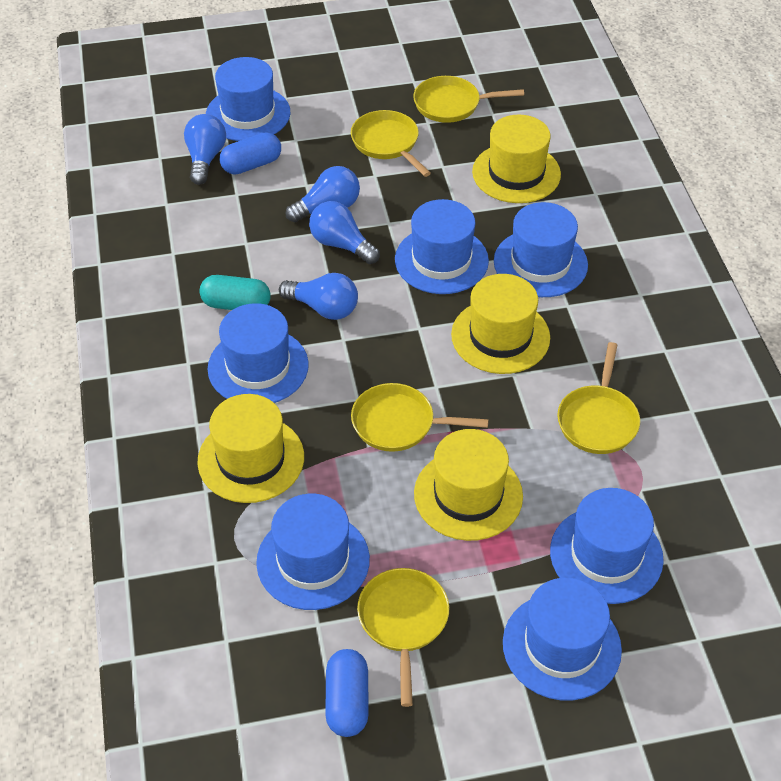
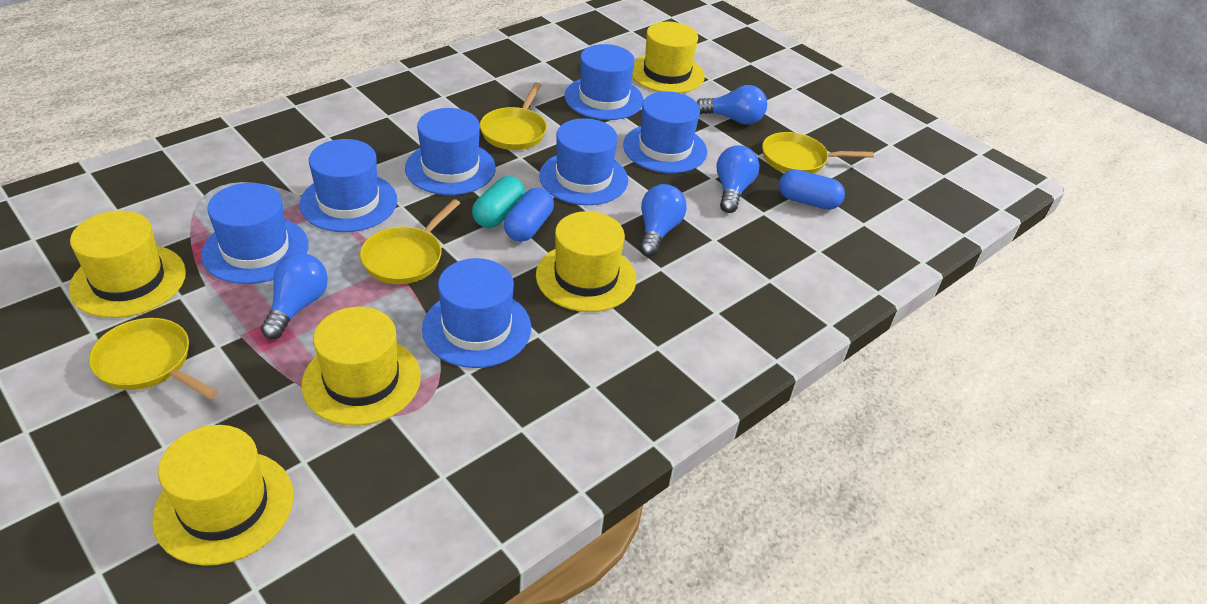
yellow hat: 4 -> 5
yellow pan: 5 -> 4

